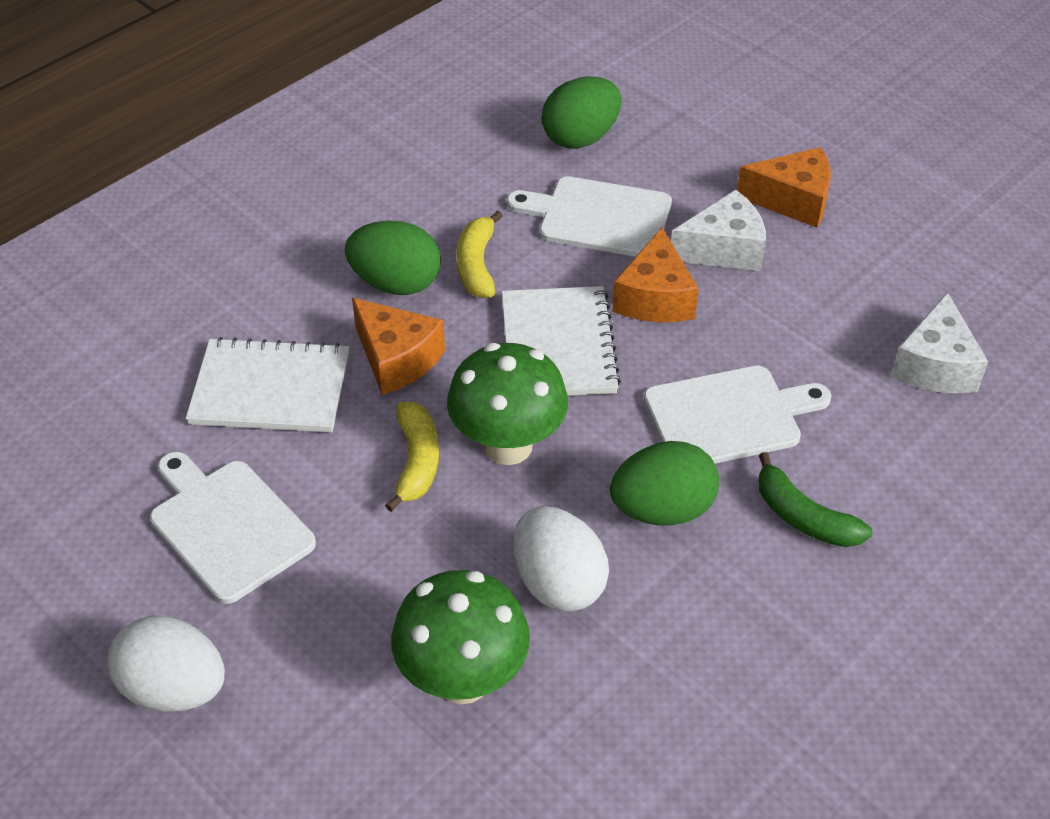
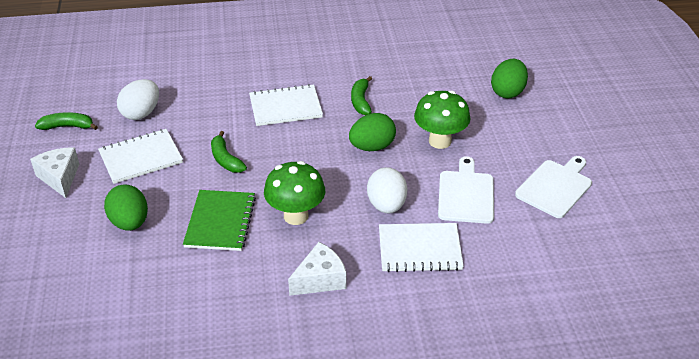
green banana: 1 -> 3
green notebook: 0 -> 1
orange cheese: 3 -> 0
white cutting board: 3 -> 2
white notebook: 2 -> 3
yellow banana: 2 -> 0

